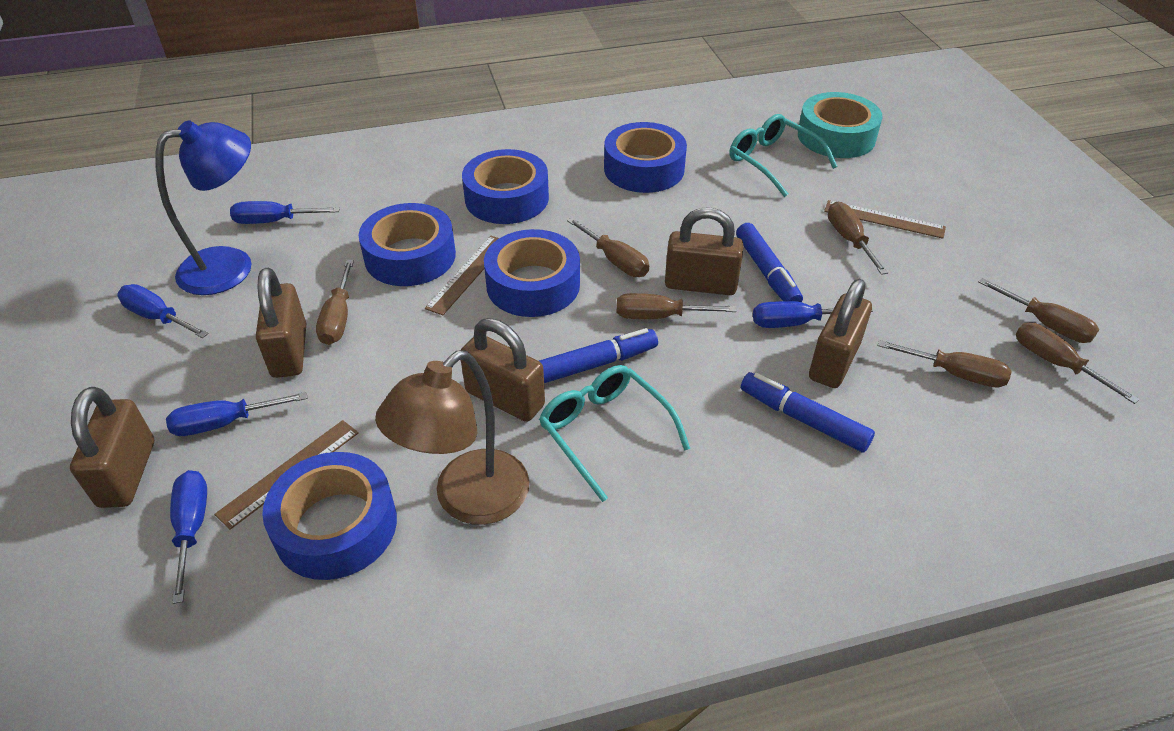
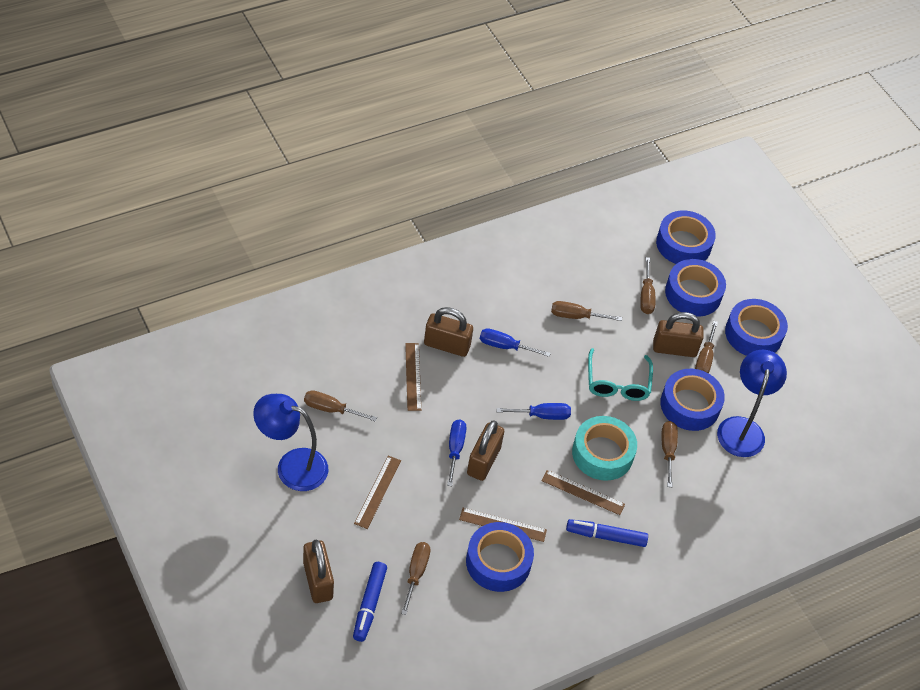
blue lamp: 1 -> 2
blue marker: 3 -> 2
blue screwdriver: 5 -> 3
brown lamp: 1 -> 0
brown padlock: 5 -> 4
brown ruler: 3 -> 4
brown screwdriver: 7 -> 6
turquoise glasses: 2 -> 1

